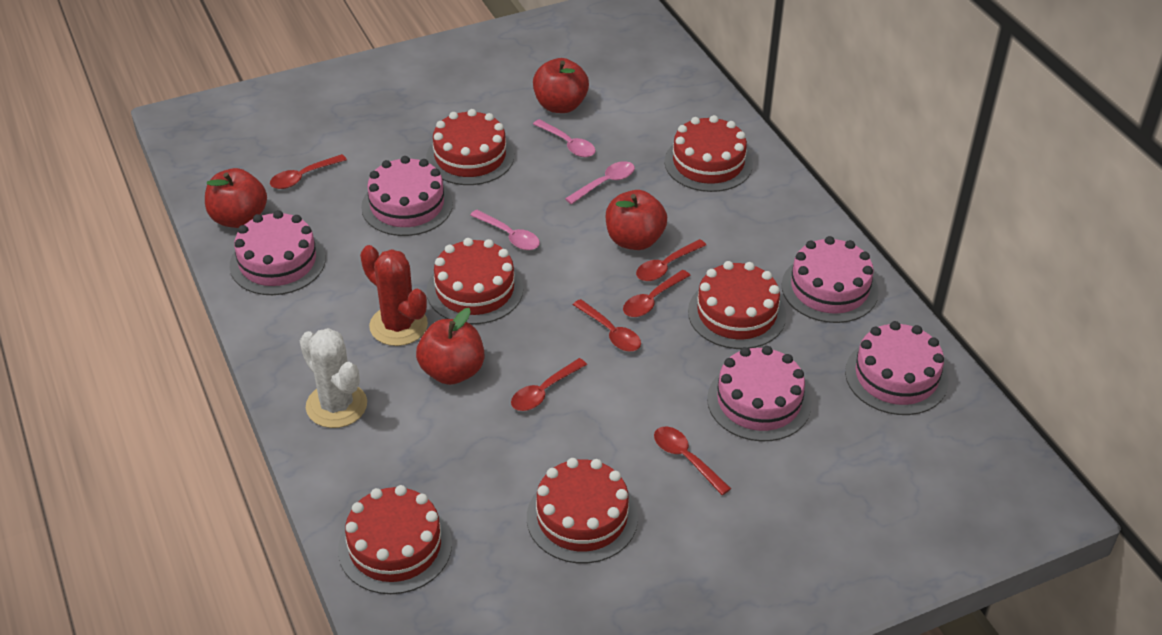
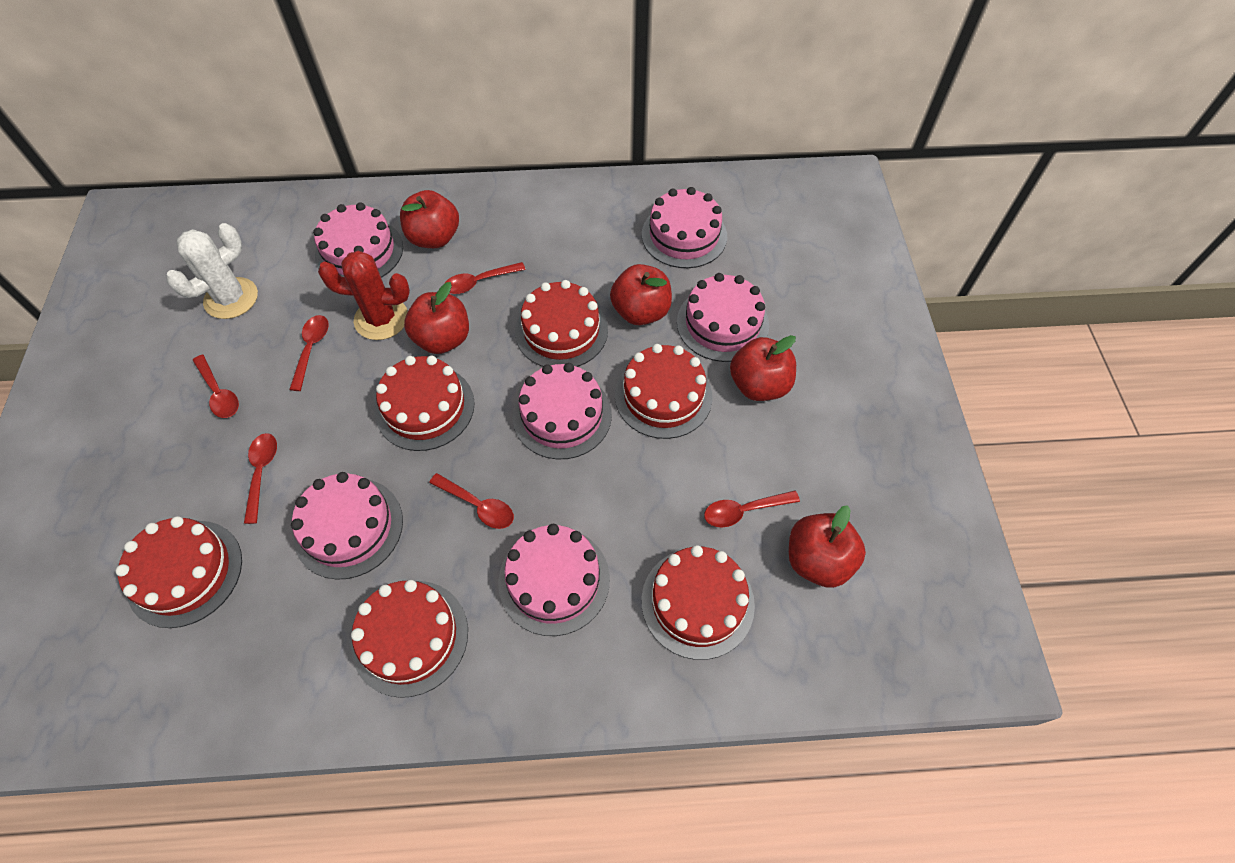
pink cake: 5 -> 6
pink spoon: 3 -> 0
red apple: 4 -> 5

